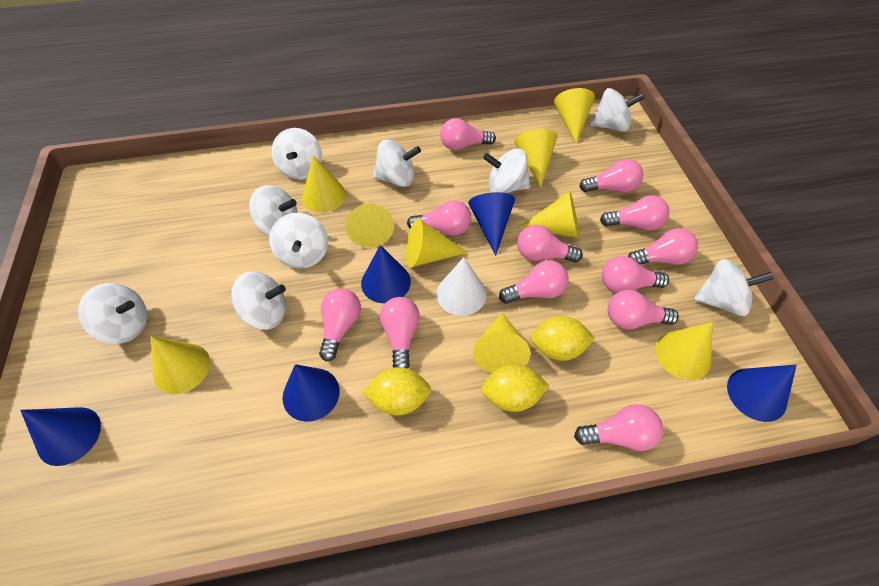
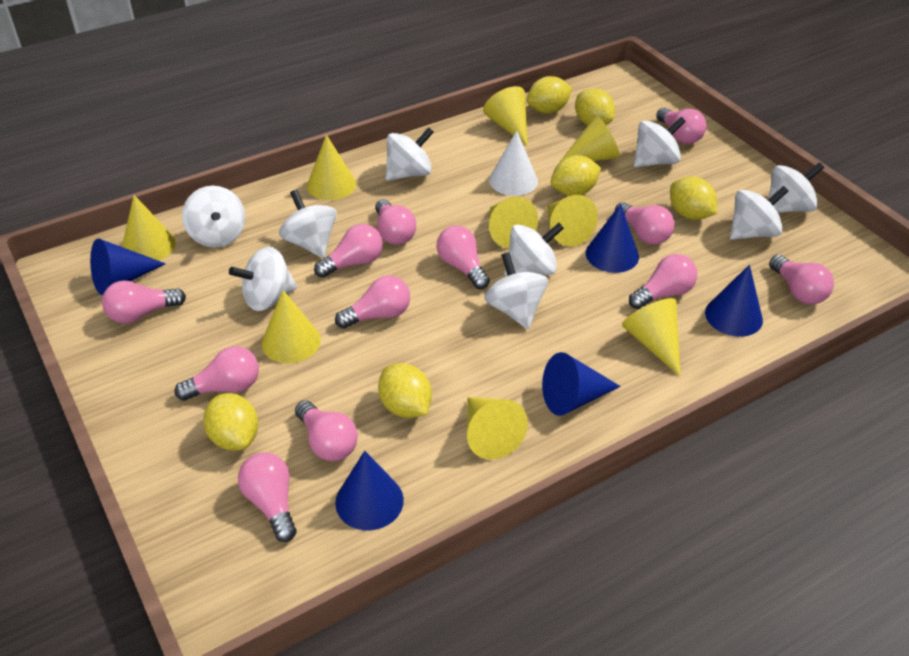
yellow lemon: 3 -> 6

